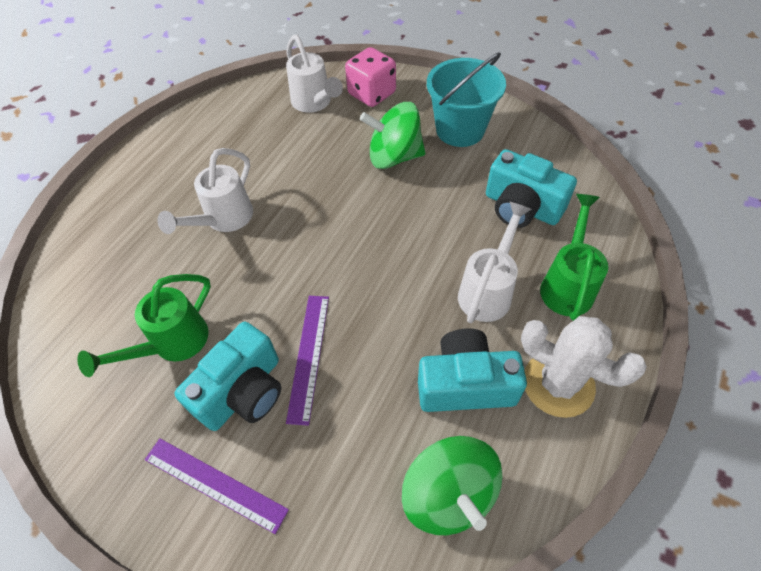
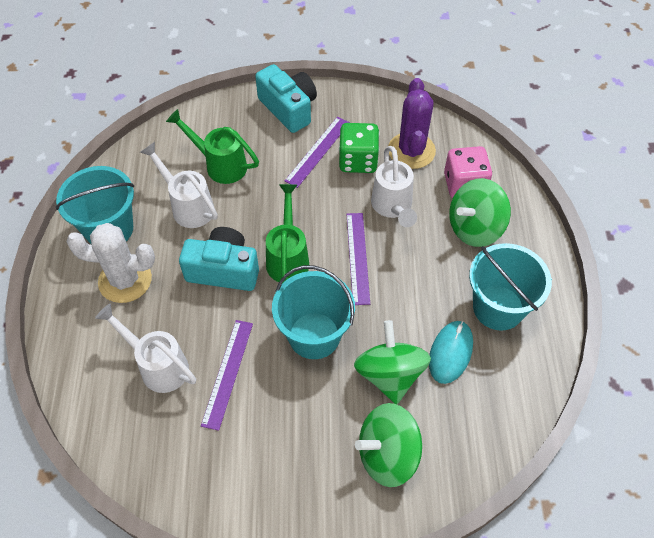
green dice: 0 -> 1
green spinning top: 2 -> 3
purple cactus: 0 -> 1
purple ruler: 2 -> 3
turquoise bucket: 1 -> 3
turquoise camera: 3 -> 2
turquoise mouse: 0 -> 1

